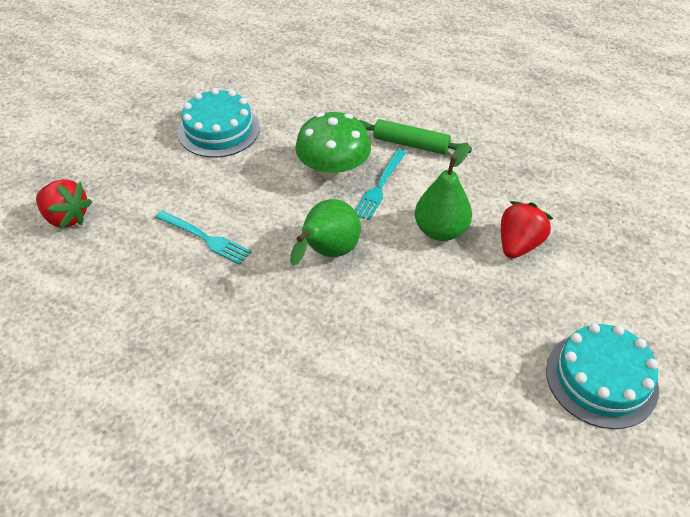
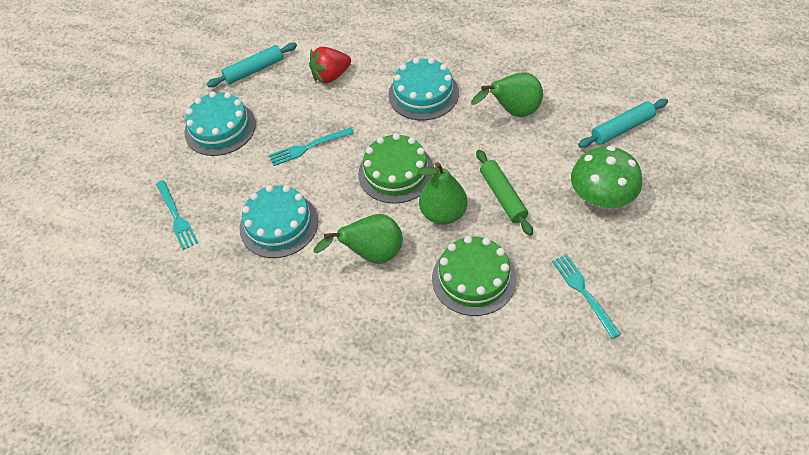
green cake: 0 -> 2
green pear: 2 -> 3
red strawberry: 2 -> 1
turquoise cake: 2 -> 3
turquoise fork: 2 -> 3
turquoise rolling pin: 0 -> 2

